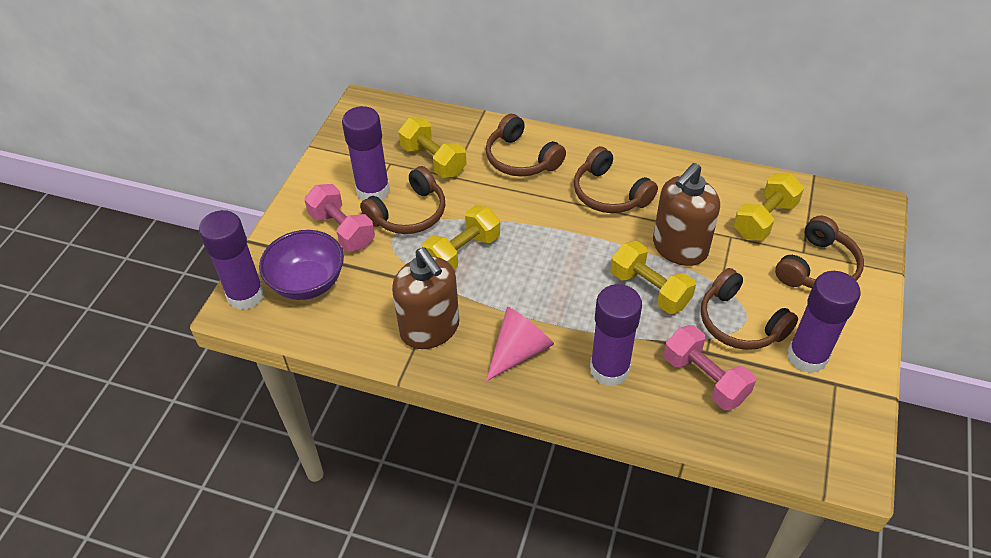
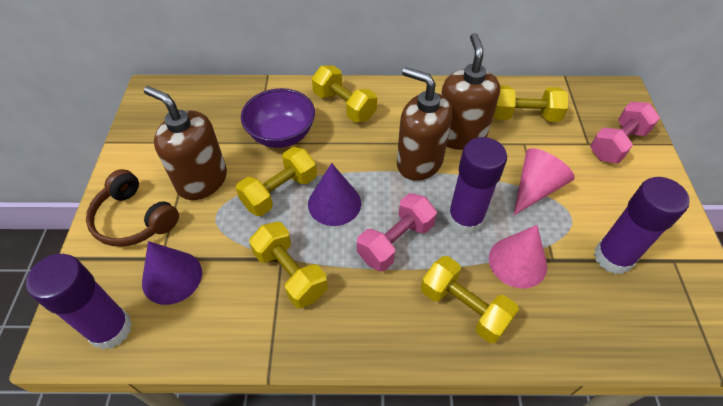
brown headphones: 5 -> 1
brown soap dispenser: 2 -> 3
pink cone: 1 -> 2
purple cone: 0 -> 2
purple glue stick: 4 -> 3
yellow dumbbell: 4 -> 5

